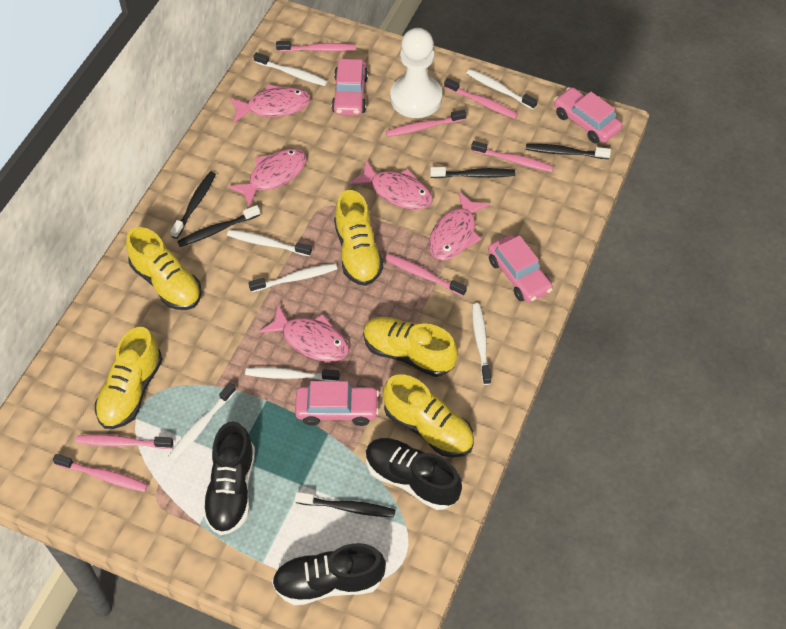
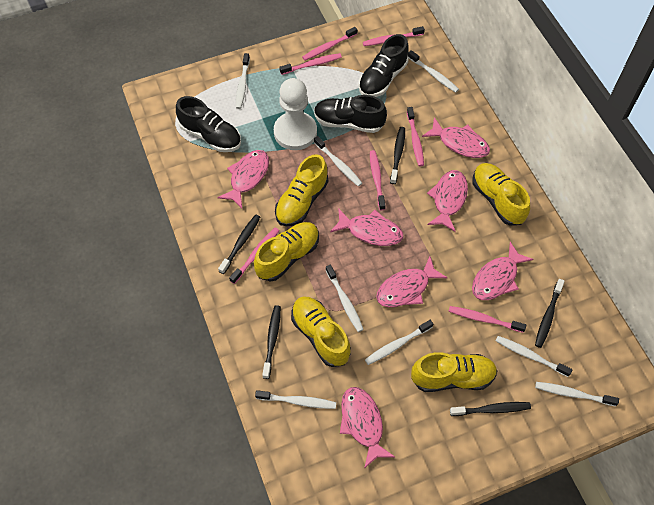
pink car: 4 -> 0
pink fish: 5 -> 7
white toothbrush: 7 -> 8

